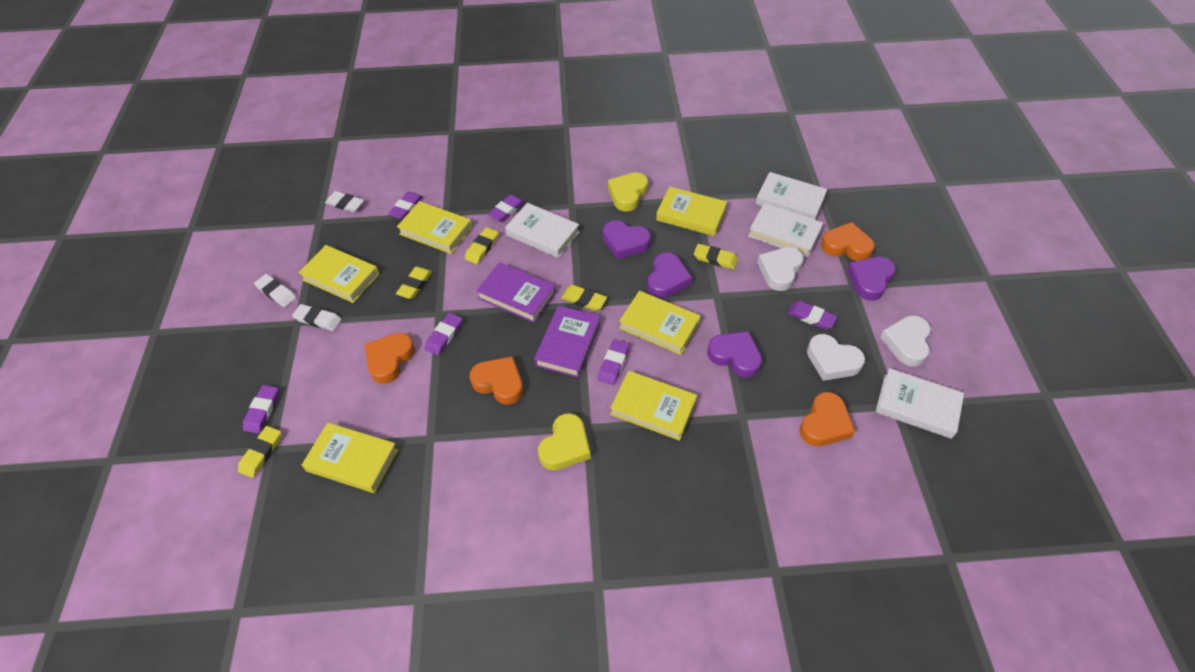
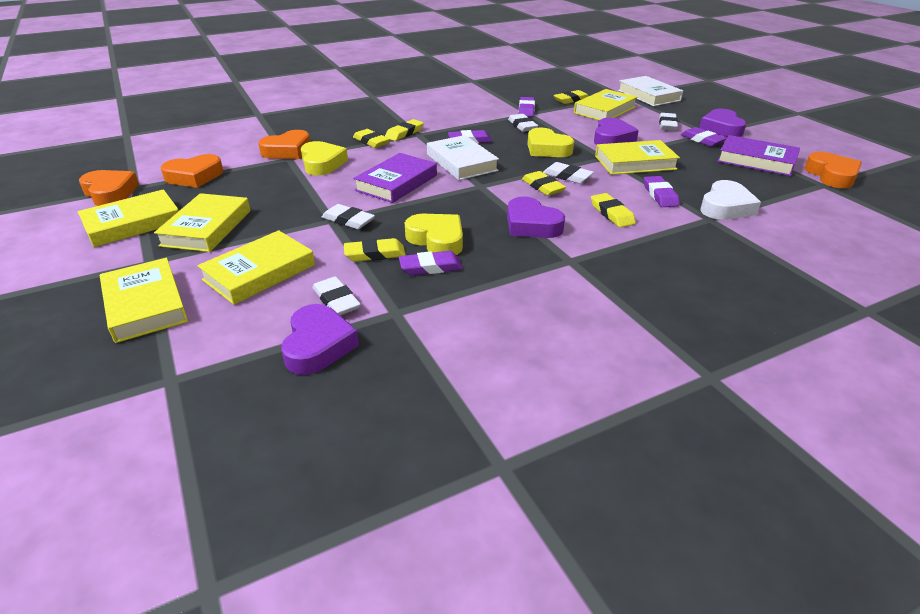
purple eraser: 6 -> 5
white book: 4 -> 2
white eraser: 3 -> 5
white heart: 3 -> 1
yellow eraser: 5 -> 6
yellow heart: 2 -> 3

